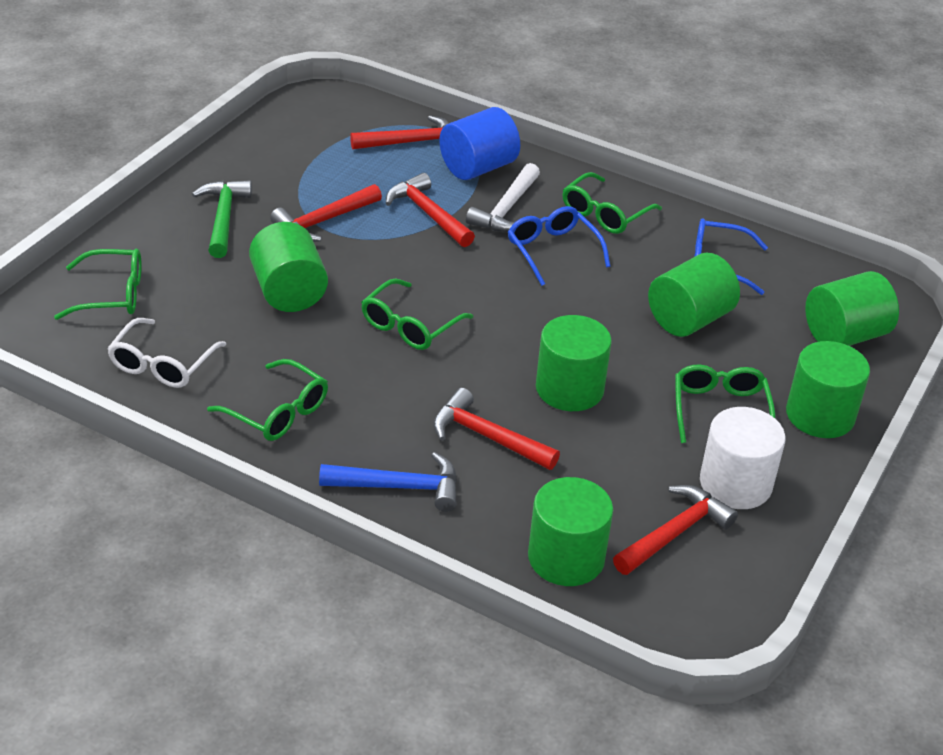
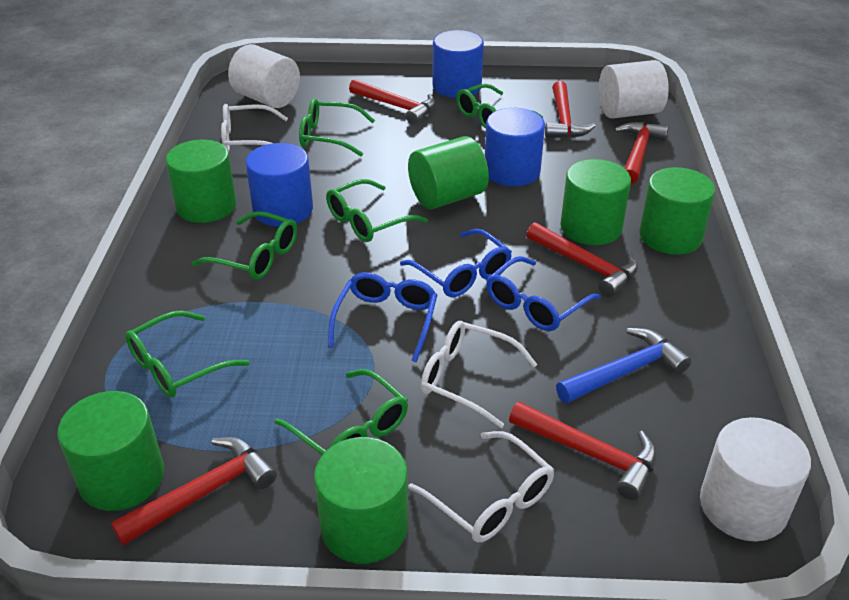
blue cylinder: 1 -> 3
blue glasses: 2 -> 3
green glasses: 5 -> 6
green hammer: 1 -> 0
red hammer: 5 -> 6
white cylinder: 1 -> 3
white glasses: 1 -> 3
white hammer: 1 -> 0

